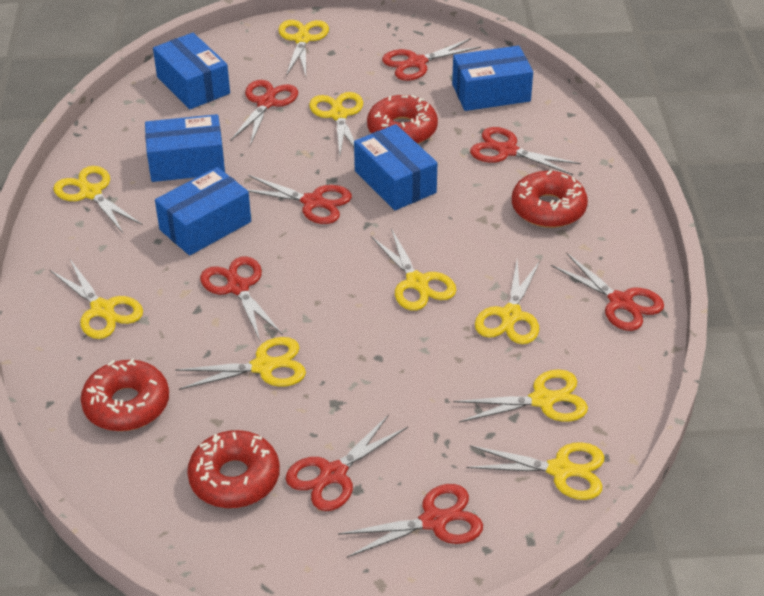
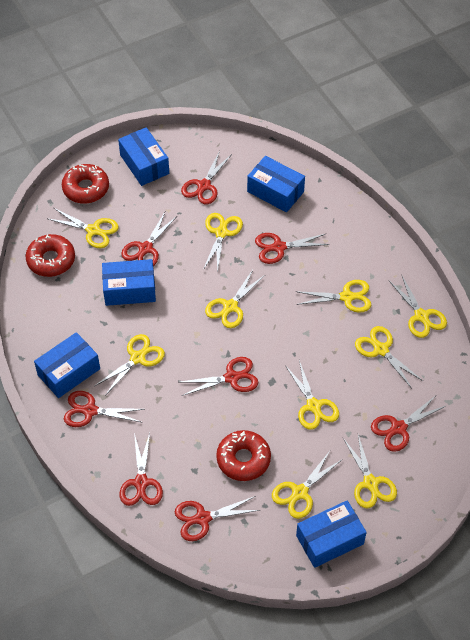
red donut: 4 -> 3
yellow scissors: 9 -> 10

